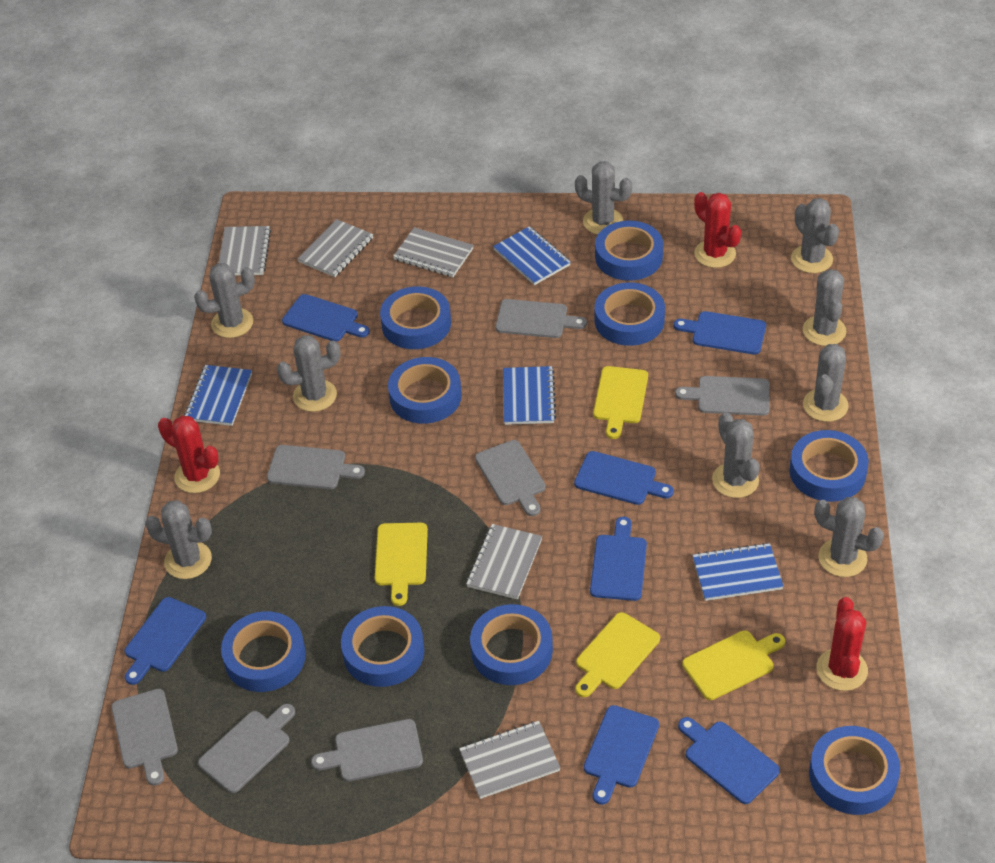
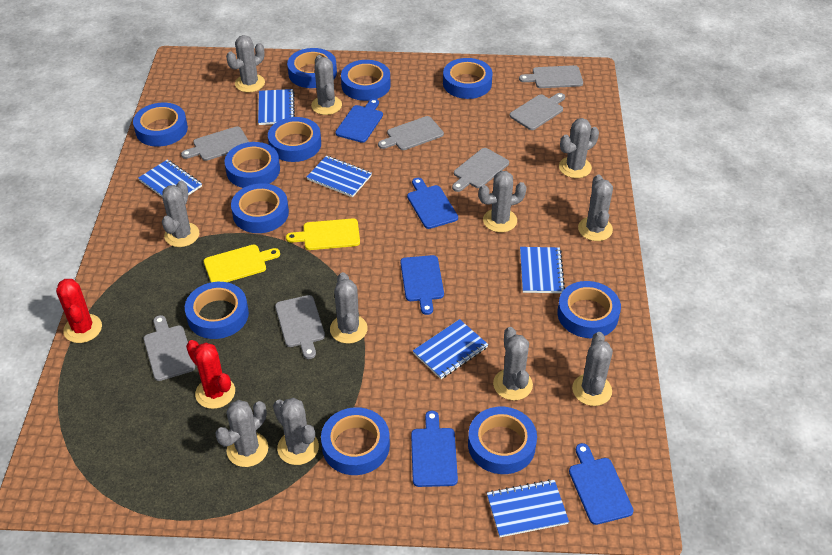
blue cutting board: 7 -> 5
blue notebook: 4 -> 6
blue tape: 9 -> 11
grey cactus: 9 -> 11
grey notebook: 5 -> 0
red cactus: 3 -> 2
yellow cutting board: 4 -> 2

